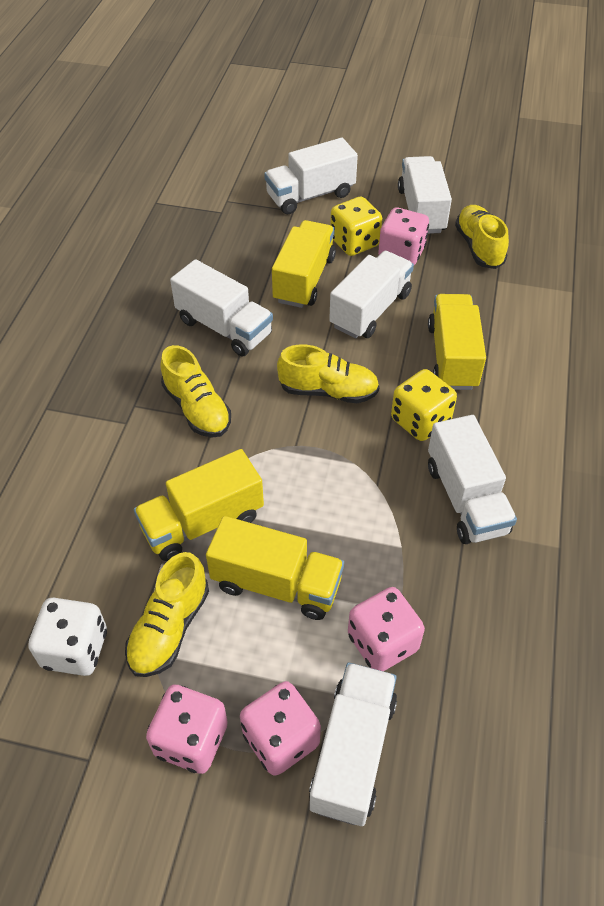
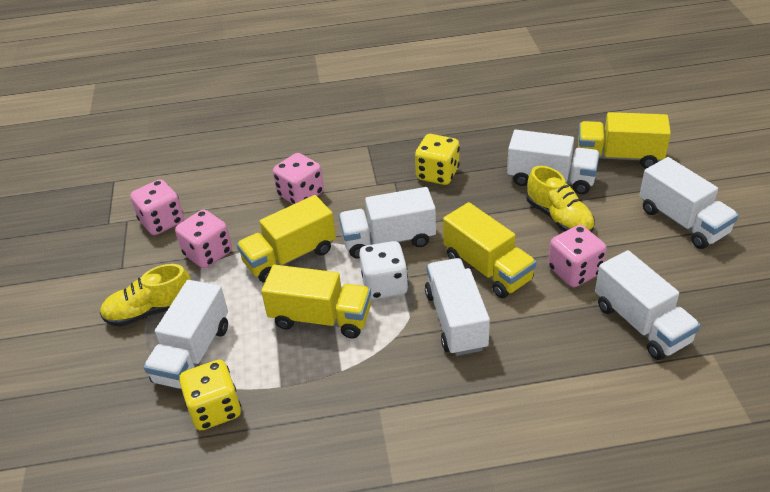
yellow shoe: 4 -> 2

